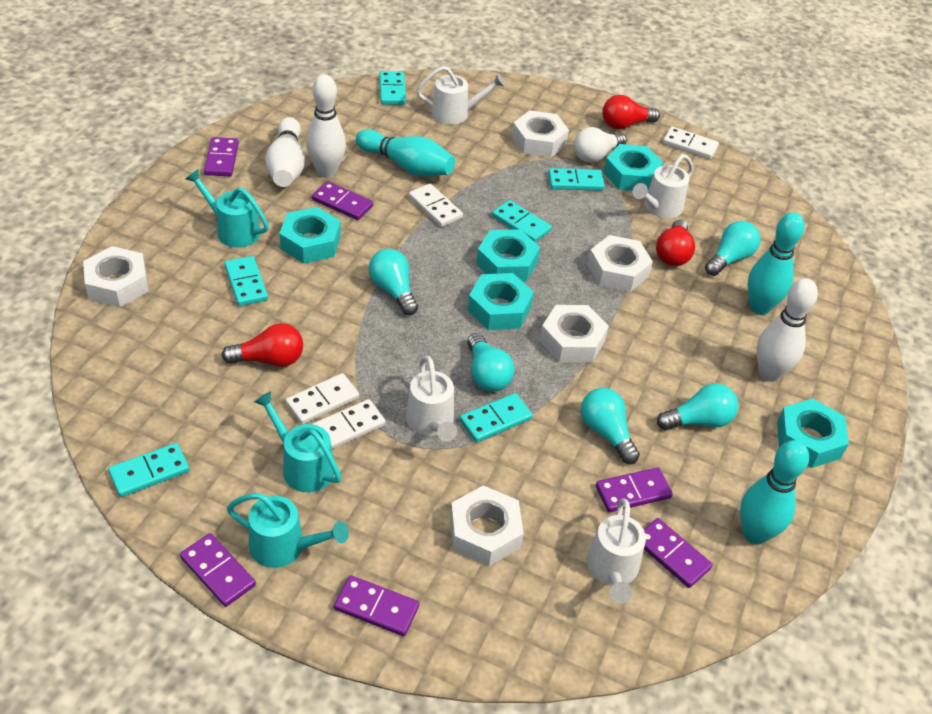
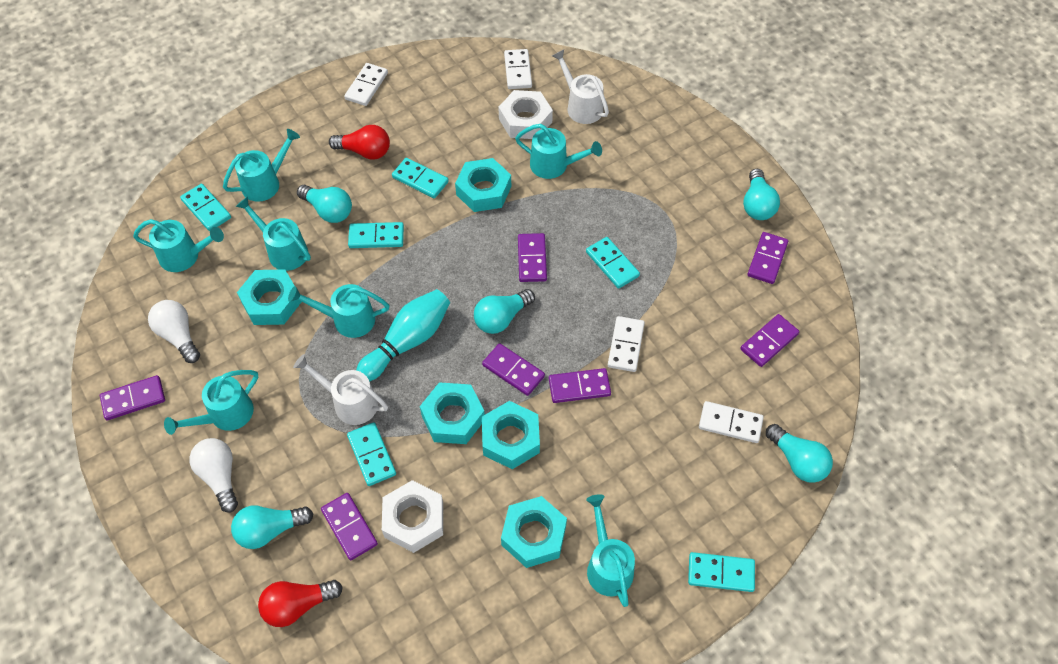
purple domino: 6 -> 7
red light bulb: 3 -> 2
turquoise bowling pin: 3 -> 1
turquoise watering can: 3 -> 7
white bowling pin: 3 -> 0
white light bulb: 1 -> 2
white nut: 5 -> 2
white watering can: 4 -> 2

